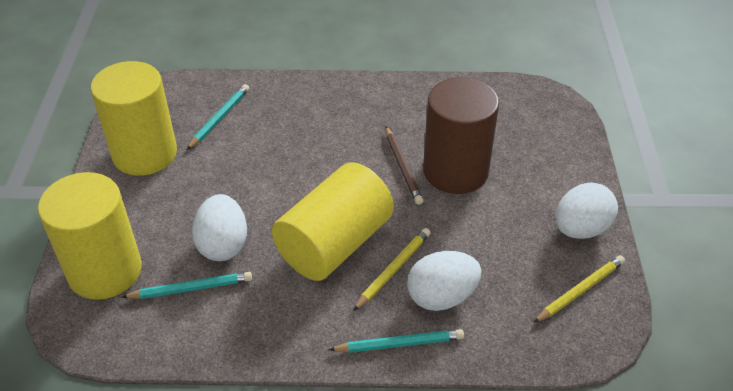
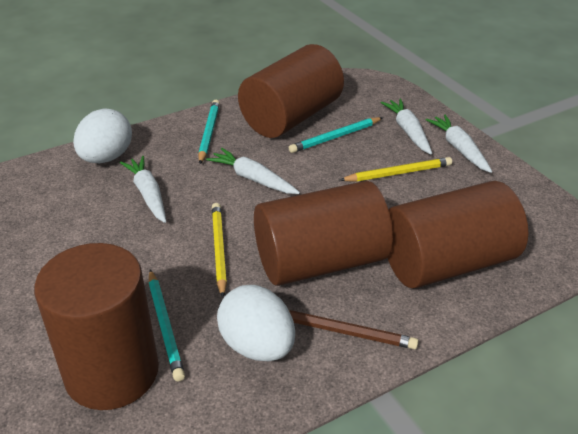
brown cylinder: 1 -> 4
white carrot: 0 -> 4
white egg: 3 -> 2
yellow cylinder: 3 -> 0

